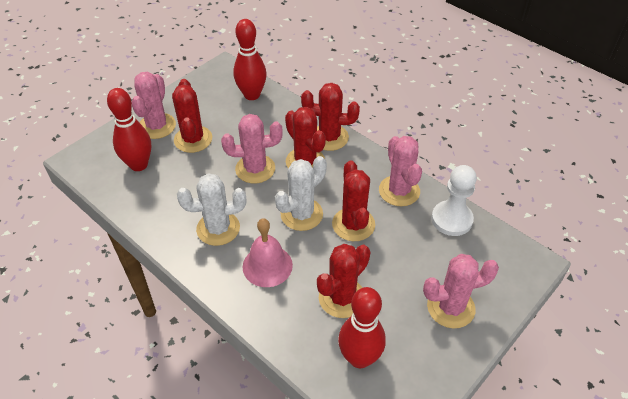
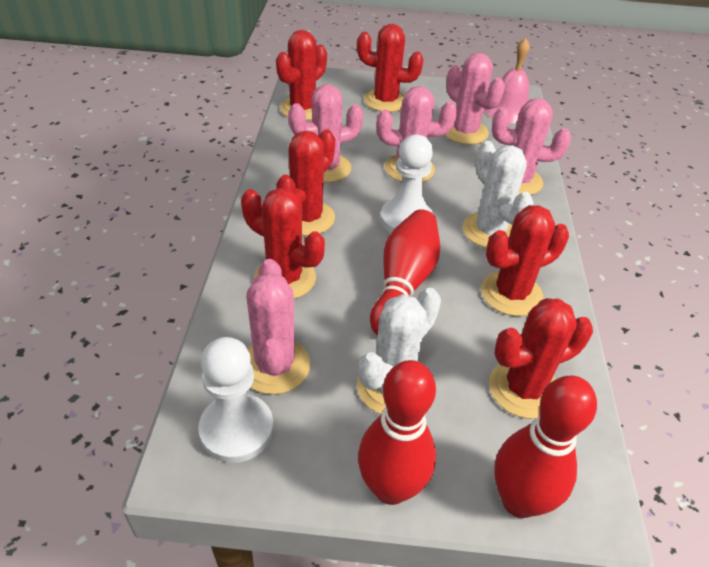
pink cactus: 4 -> 5
red cactus: 5 -> 6
white pawn: 1 -> 2

